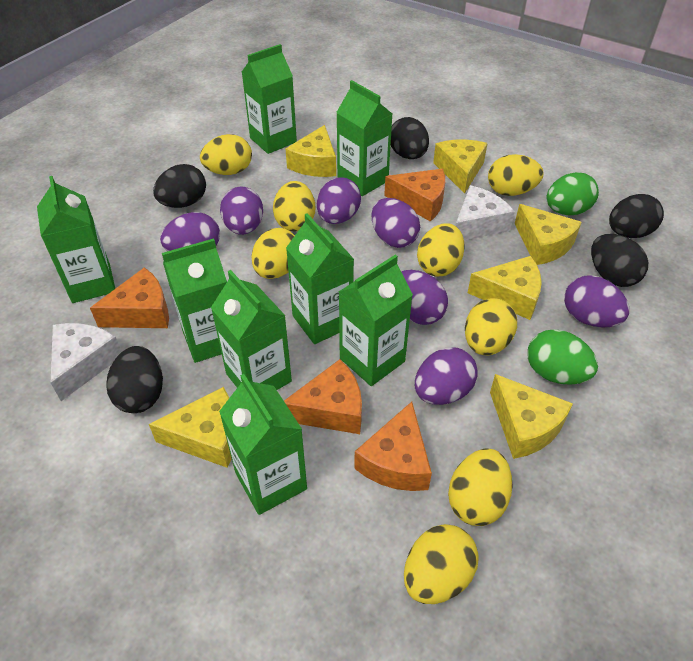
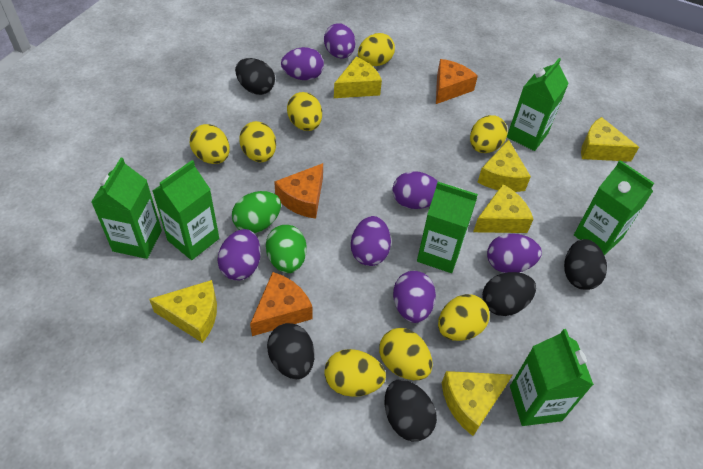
green carton: 8 -> 6
orange cheese: 4 -> 3
white cheese: 2 -> 0

